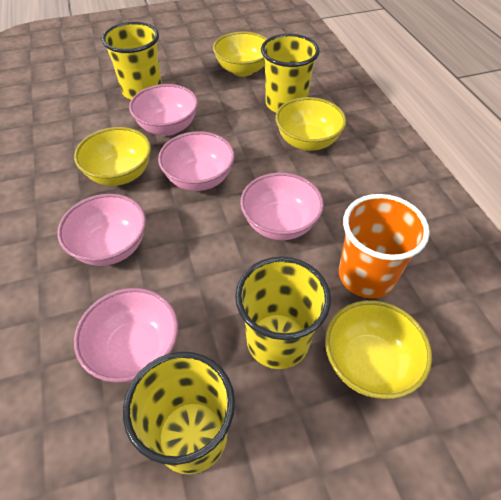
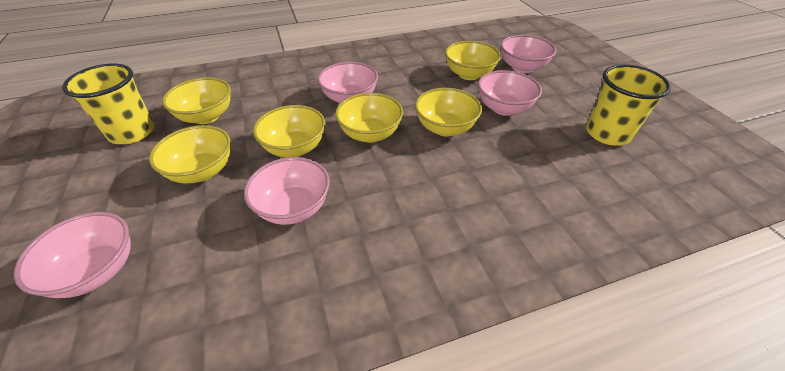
orange cup: 1 -> 0
yellow bowl: 4 -> 6
yellow cup: 4 -> 2

